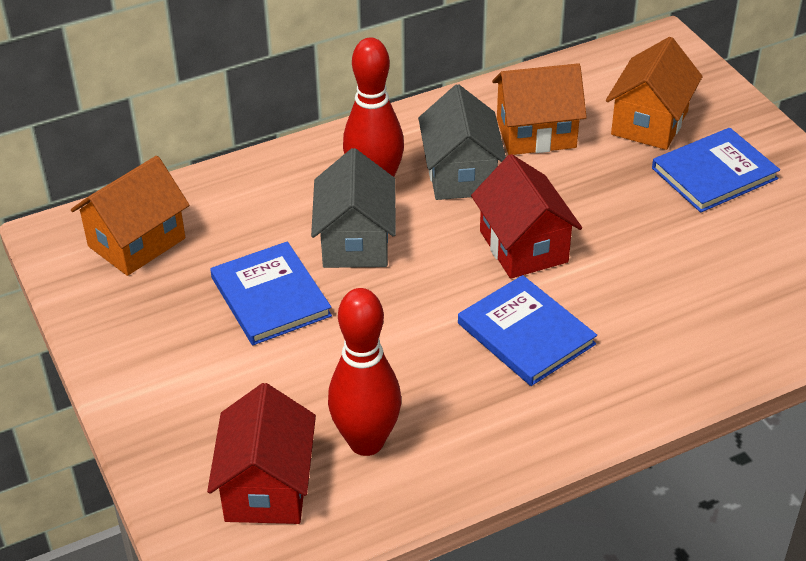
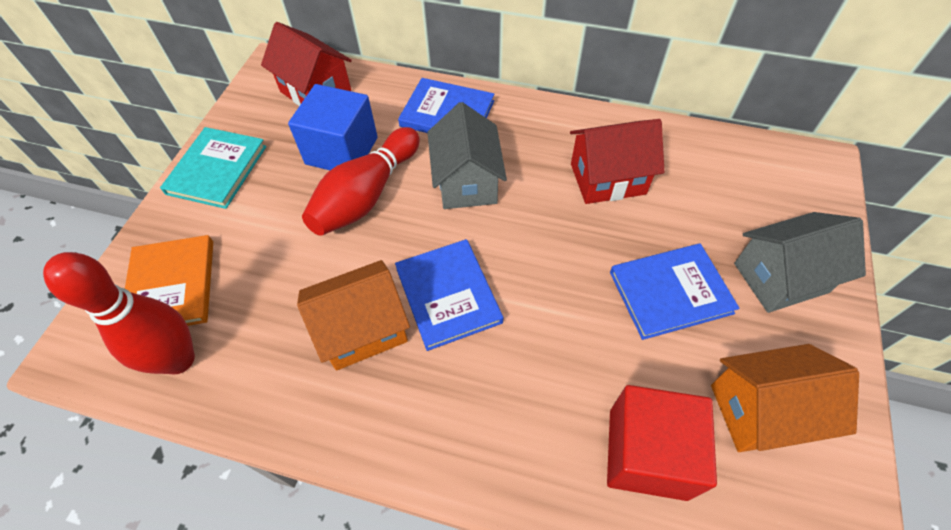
blue cube: 0 -> 1
orange book: 0 -> 1
orange house: 3 -> 2
red cube: 0 -> 1
turquoise book: 0 -> 1

